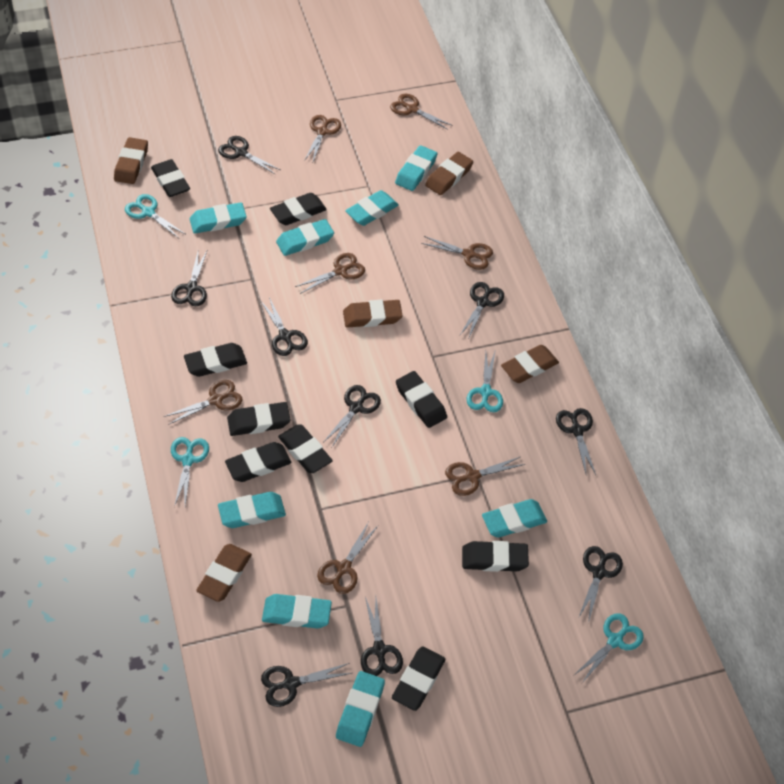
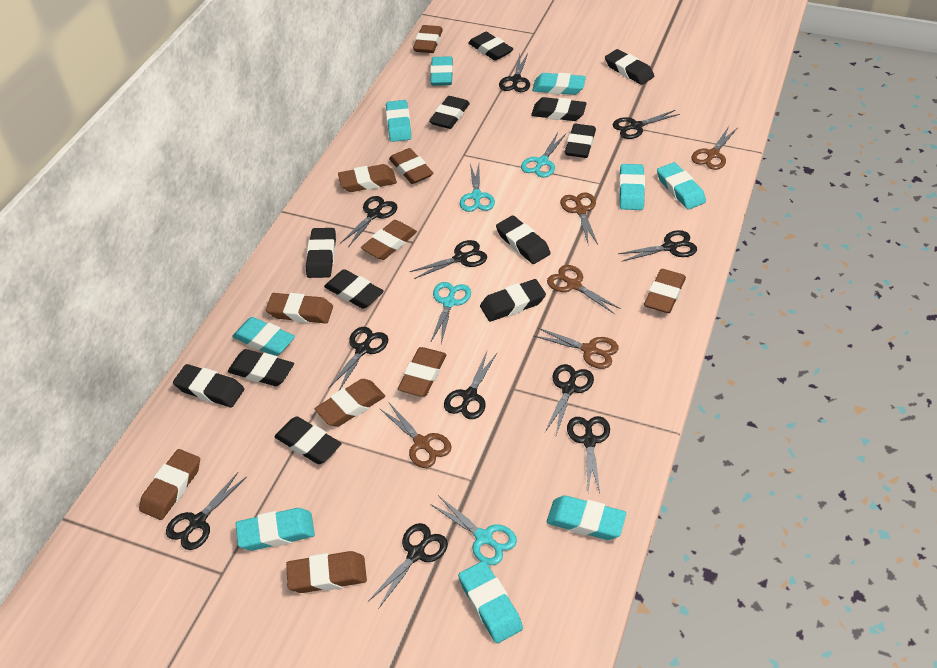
black eraser: 9 -> 12
black scissors: 9 -> 11
brown eraser: 5 -> 10
brown scissors: 7 -> 5
turquoise eraser: 8 -> 9

